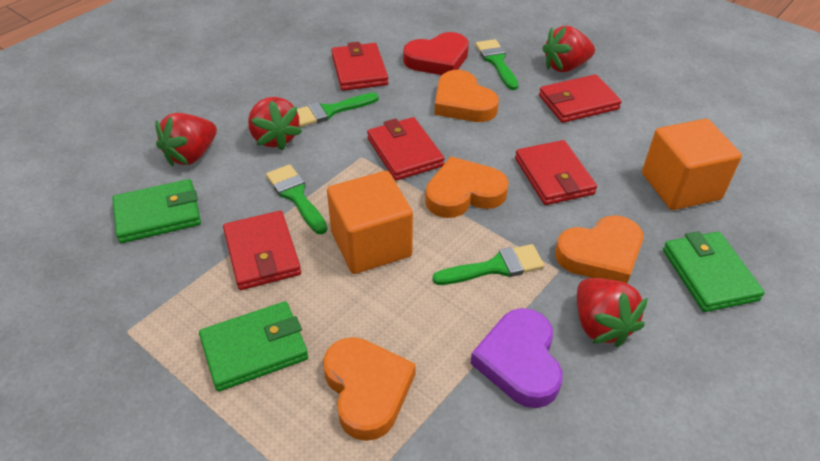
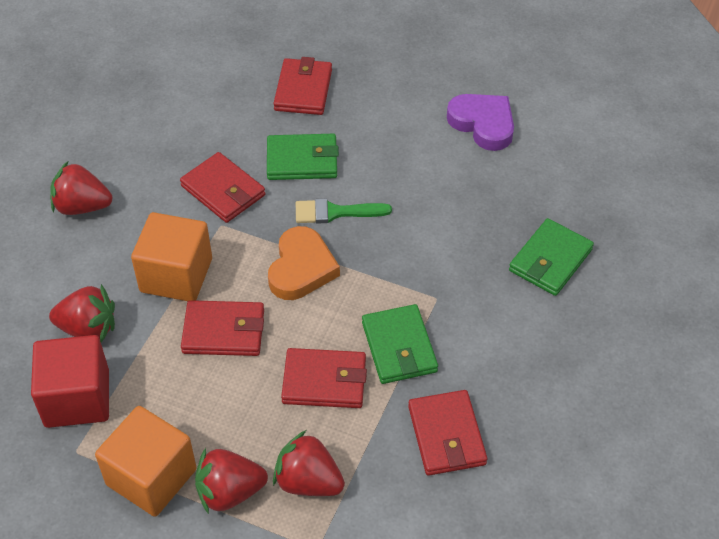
green brush: 4 -> 1
orange heart: 4 -> 1
red cube: 0 -> 1
red heart: 1 -> 0

